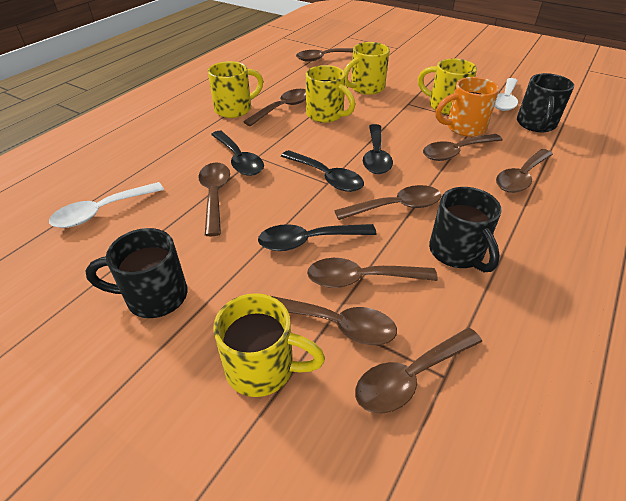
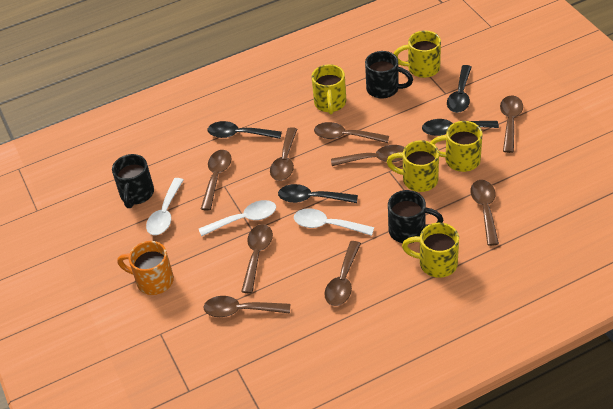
white spoon: 2 -> 3

